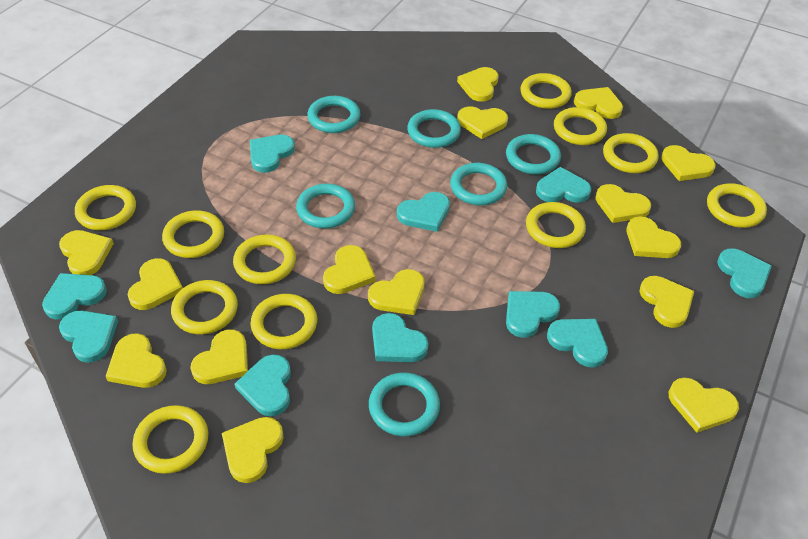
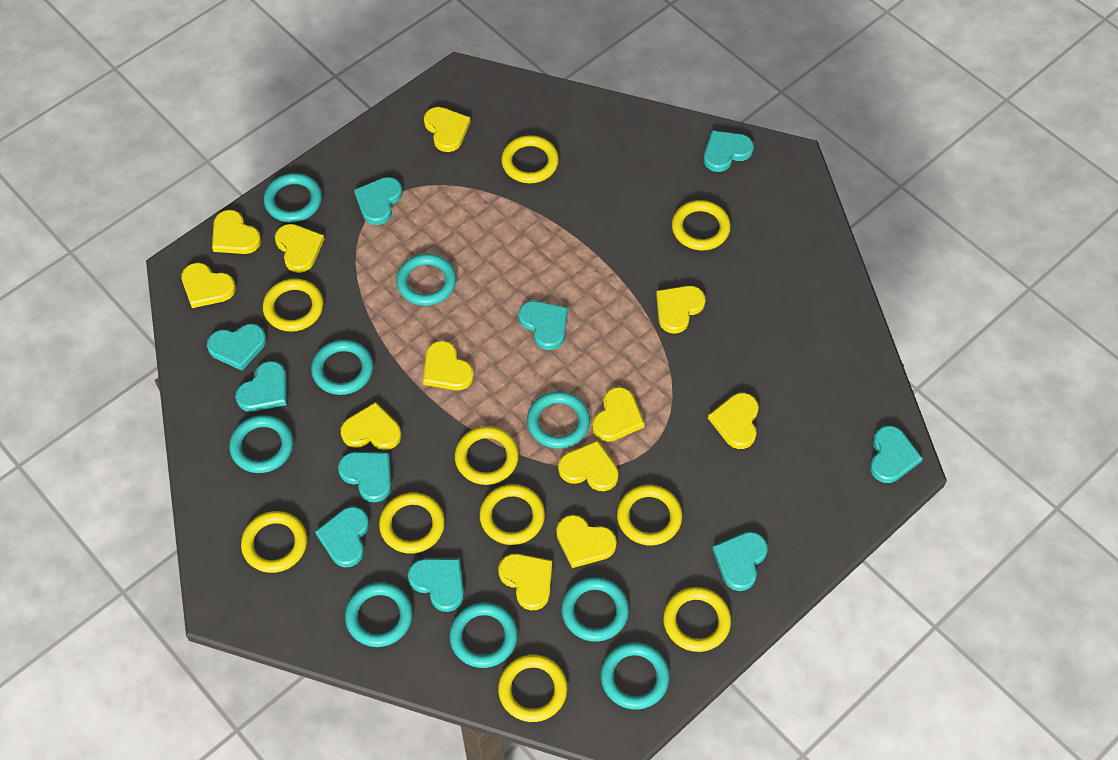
turquoise ring: 6 -> 9
yellow heart: 15 -> 12
yellow ring: 11 -> 10

